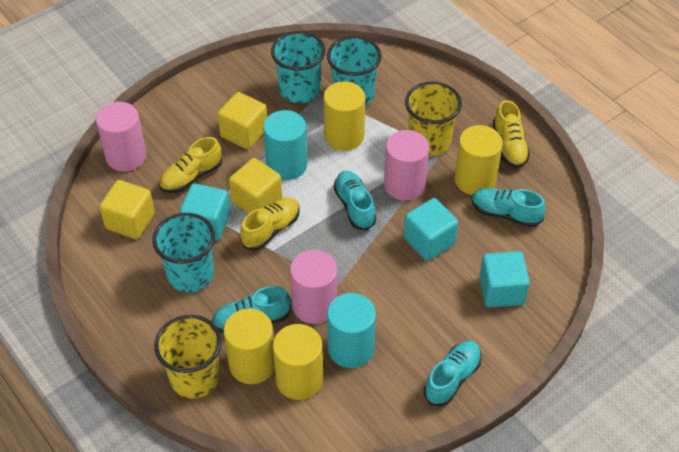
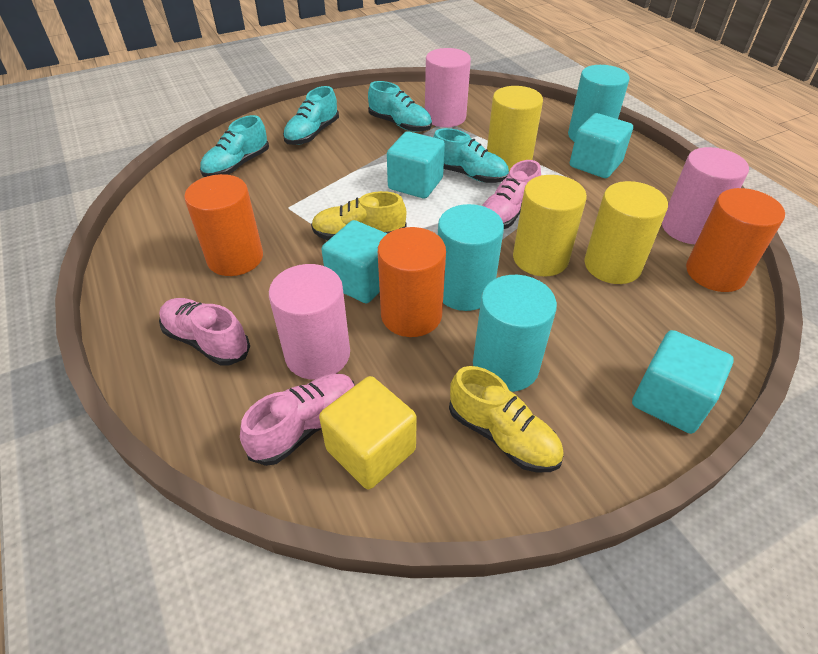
orange cylinder: 0 -> 3
pink shoe: 0 -> 3
turquoise cube: 3 -> 4
turquoise cup: 3 -> 0
turquoise cylinder: 2 -> 3
yellow cube: 3 -> 1
yellow cup: 2 -> 0
yellow cylinder: 4 -> 3
yellow shoe: 3 -> 2

